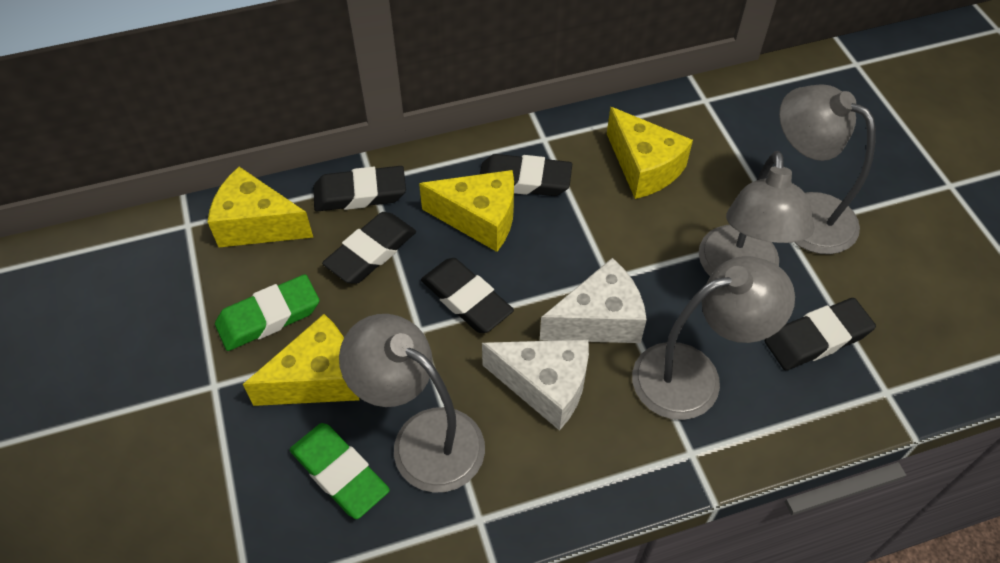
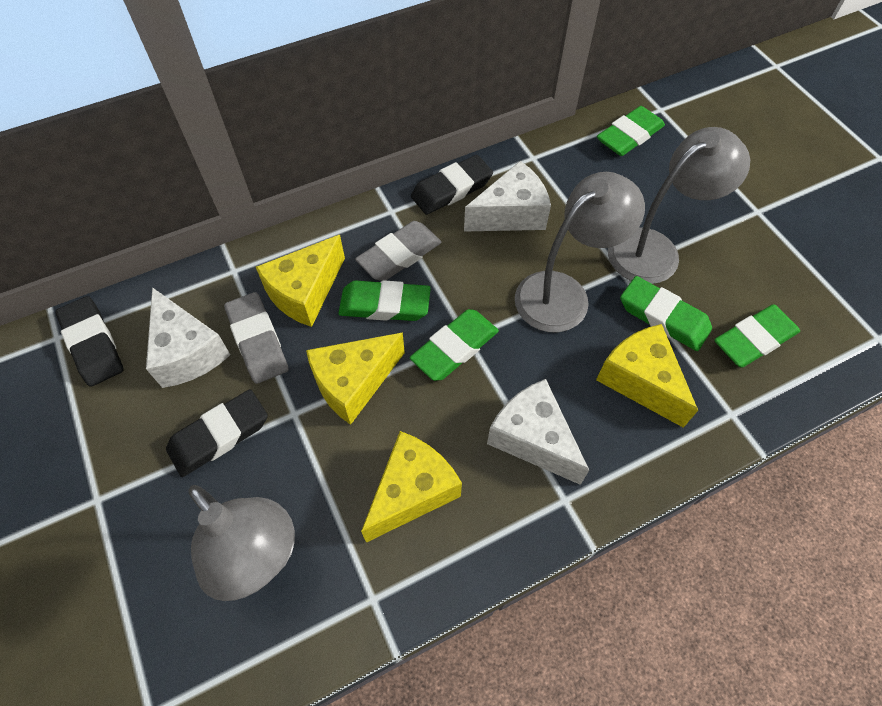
black eraser: 5 -> 3
green eraser: 2 -> 5
grey eraser: 0 -> 2
grey lamp: 4 -> 3
white cheese: 2 -> 3

